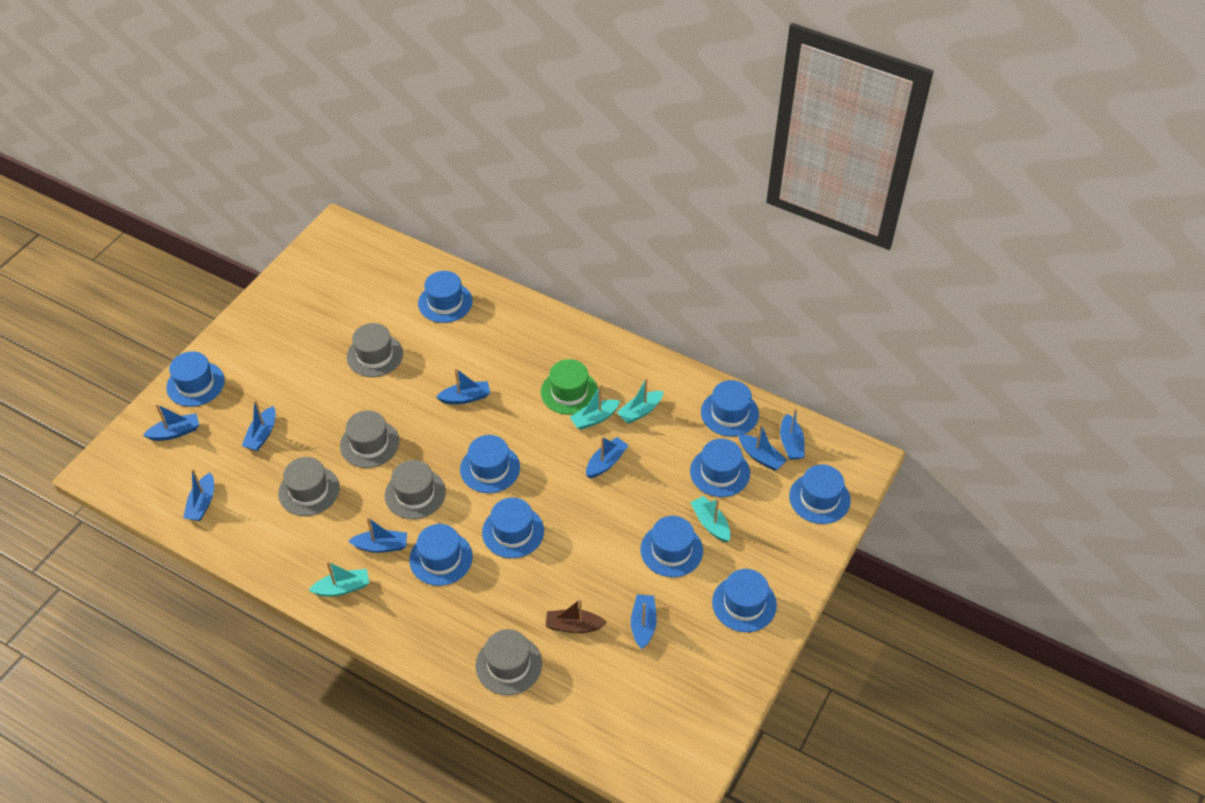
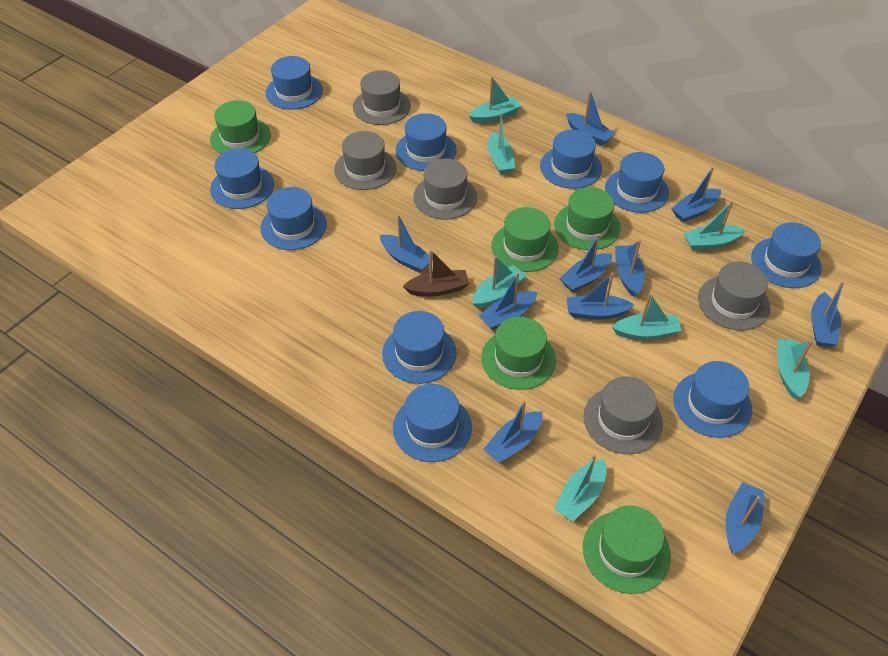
blue boat: 9 -> 10
green hat: 1 -> 5
turquoise boat: 4 -> 7

